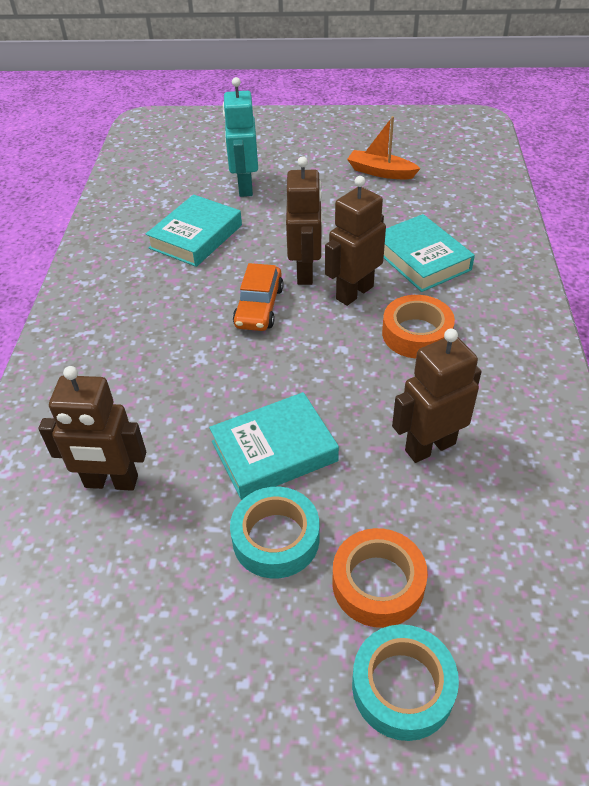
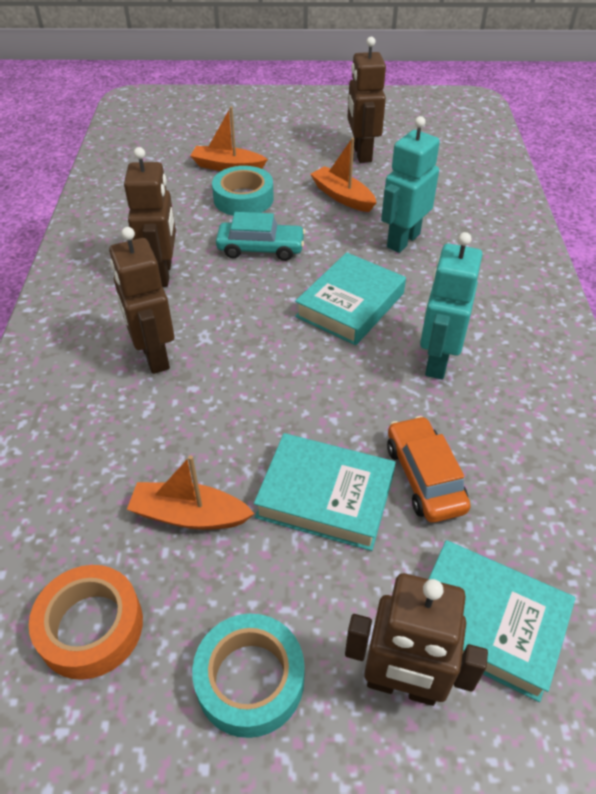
orange boat: 1 -> 3
orange tape: 2 -> 1
turquoise car: 0 -> 1
turquoise robot: 1 -> 2

